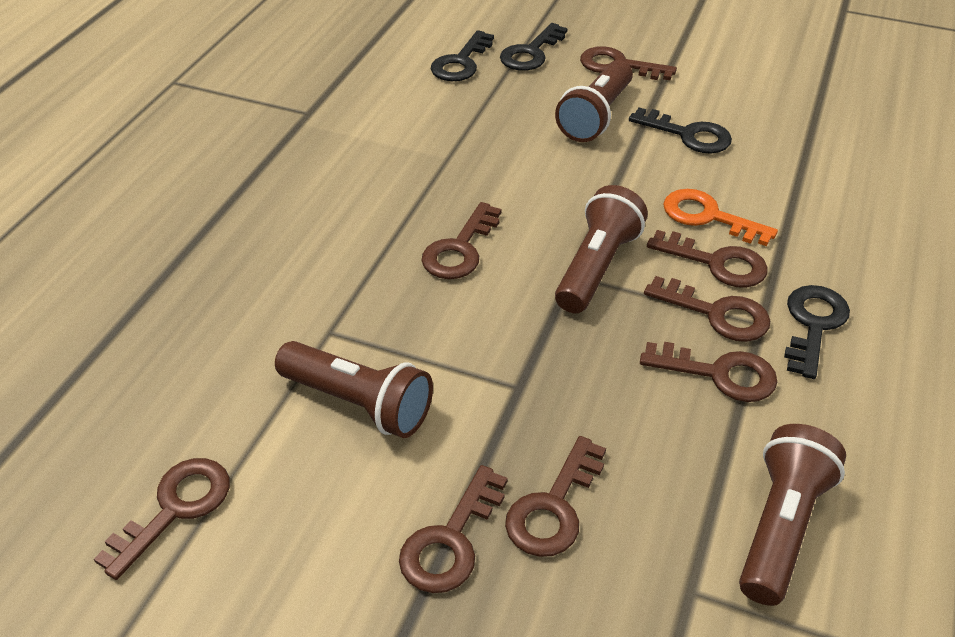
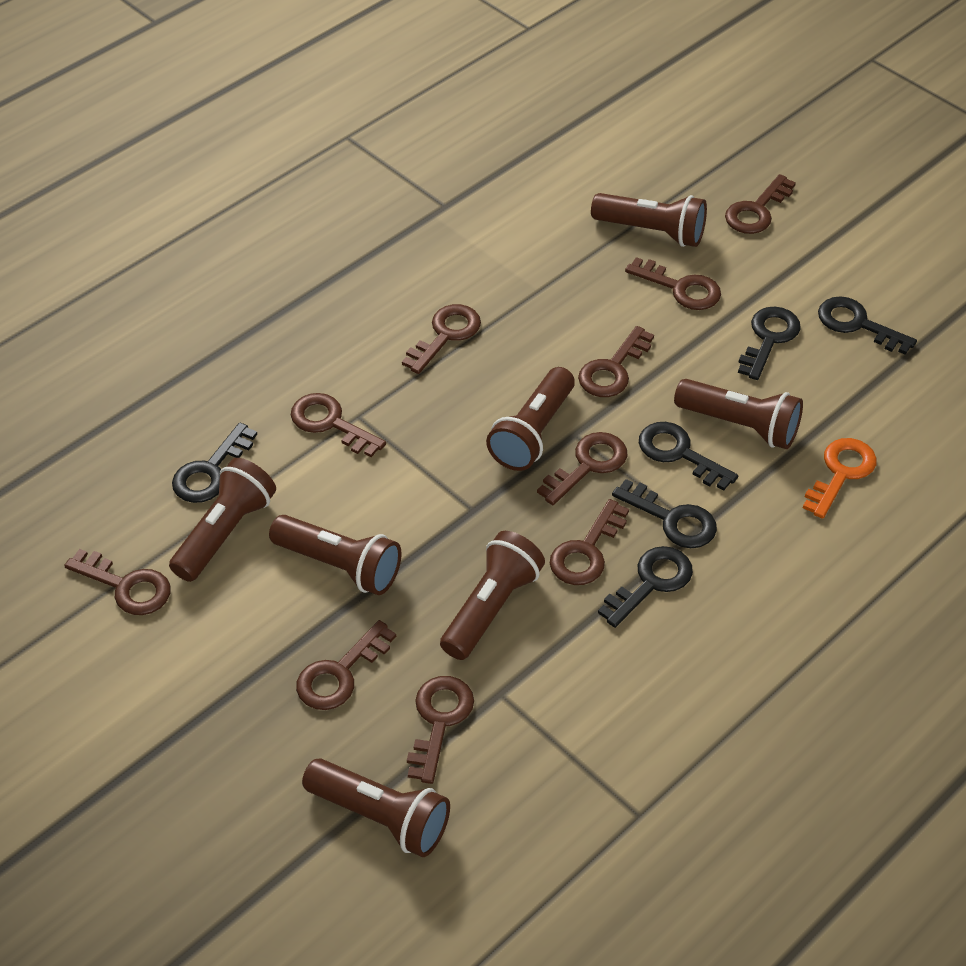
black key: 4 -> 6
brown flashlight: 4 -> 7
brown key: 8 -> 10

